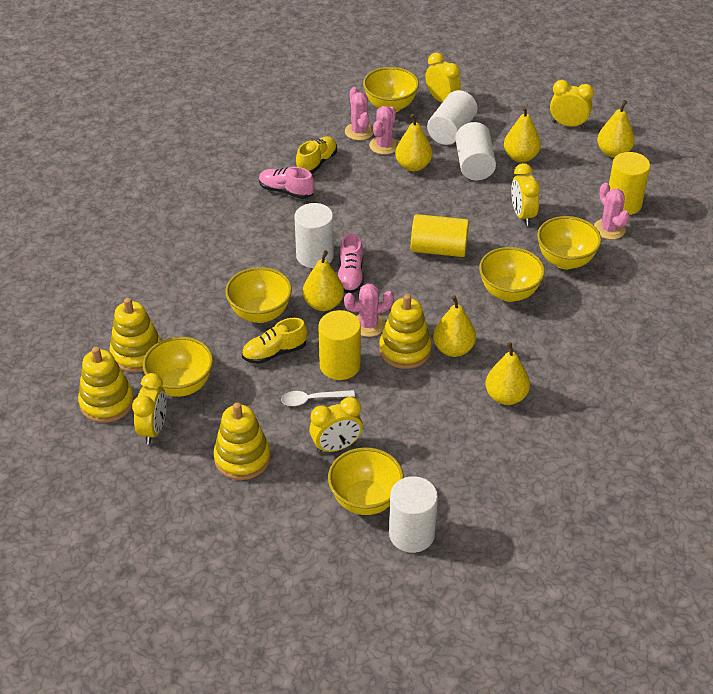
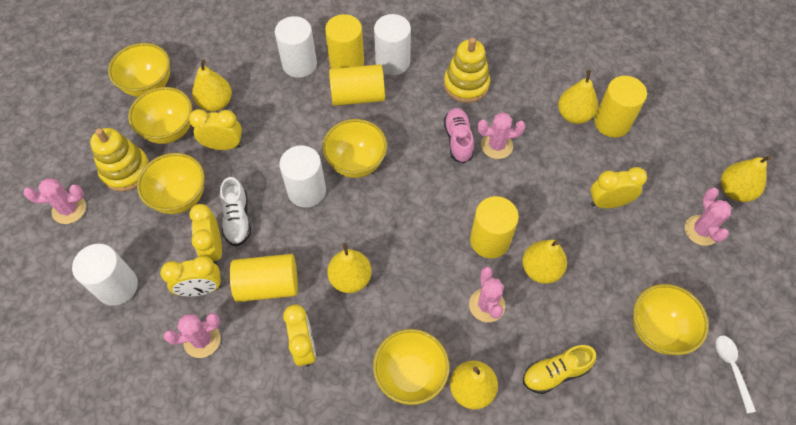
pink cactus: 4 -> 5
pink shoe: 2 -> 1
white shoe: 0 -> 1
yellow cylinder: 3 -> 5
yellow shoe: 2 -> 1
yellow stacking toy: 4 -> 2

